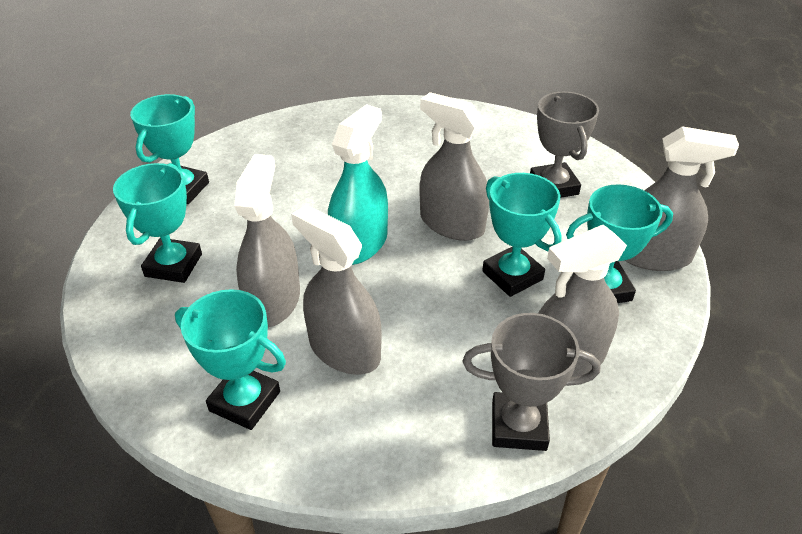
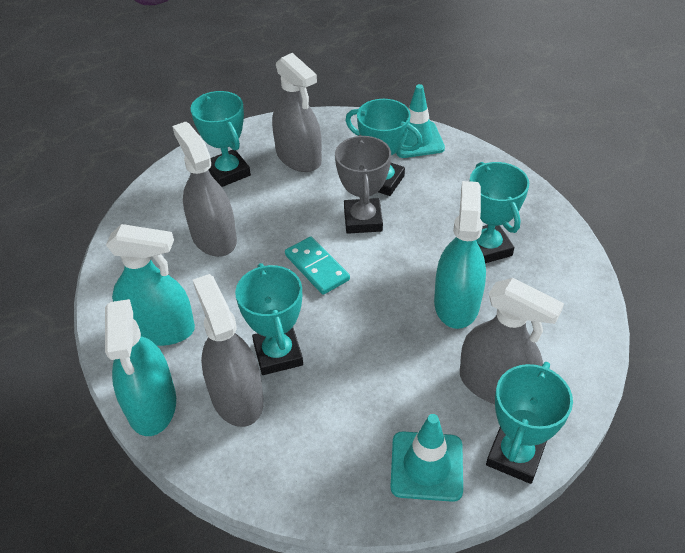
grey spray bottle: 5 -> 4
grey trophy: 2 -> 1
turquoise domino: 0 -> 1
turquoise spray bottle: 1 -> 3
turquoise traffic cone: 0 -> 2

